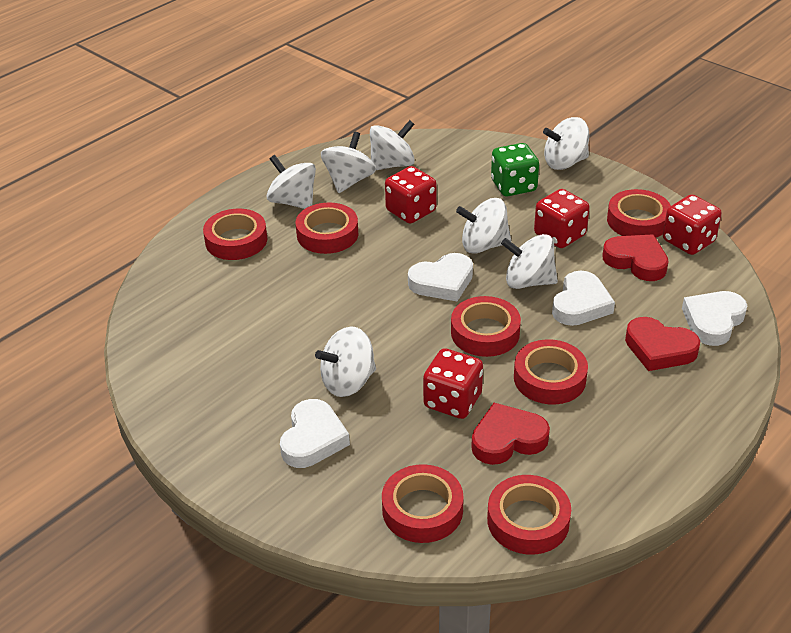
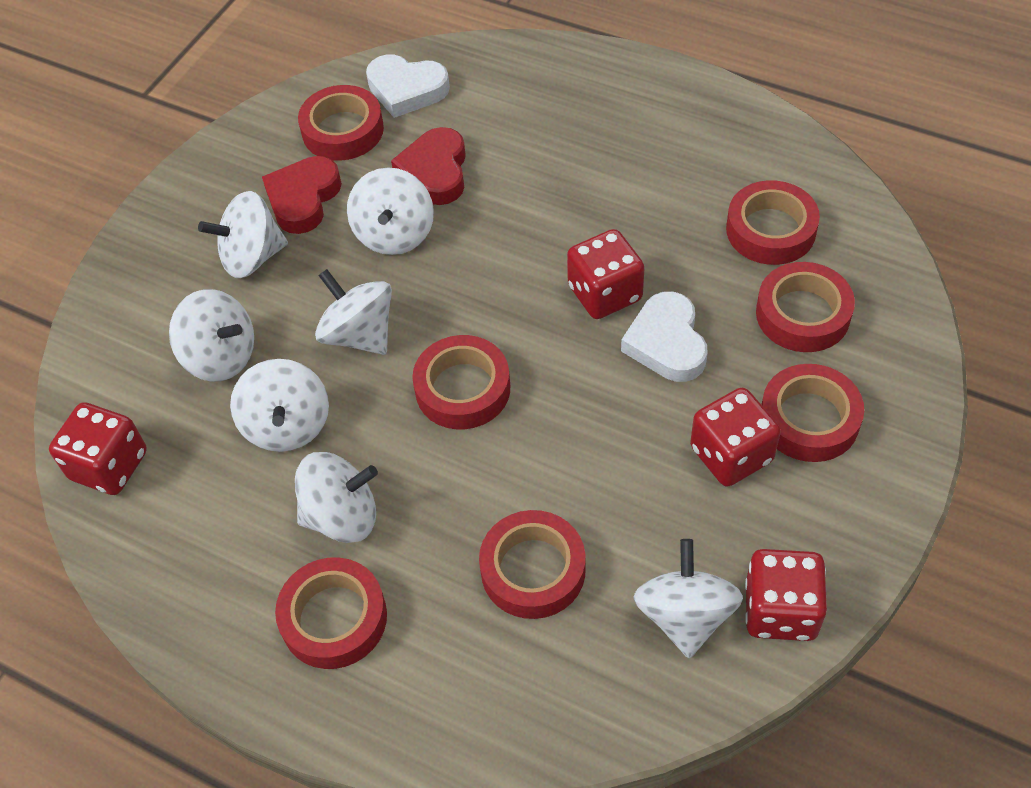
green dice: 1 -> 0
red heart: 3 -> 2
white heart: 4 -> 2

